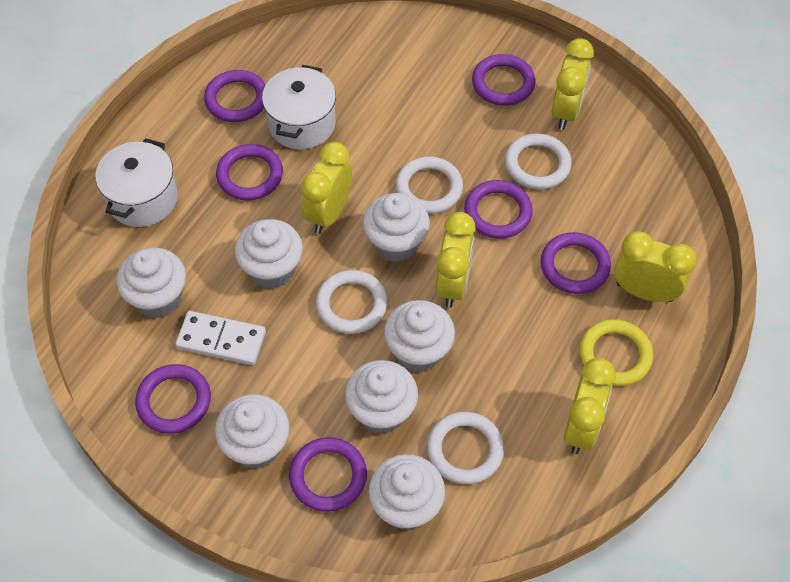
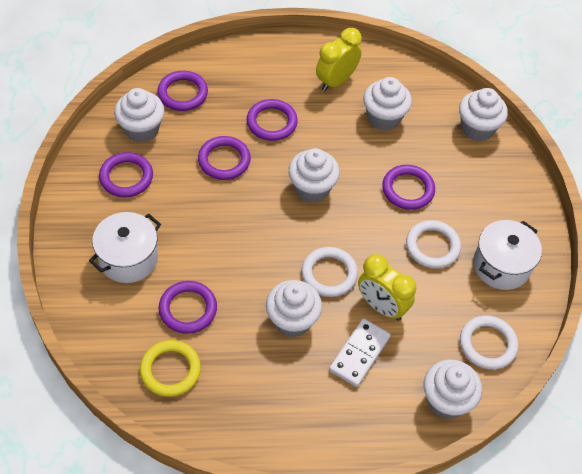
purple ring: 7 -> 6
white cupcake: 7 -> 6
white ring: 4 -> 3
yellow clock: 5 -> 2

